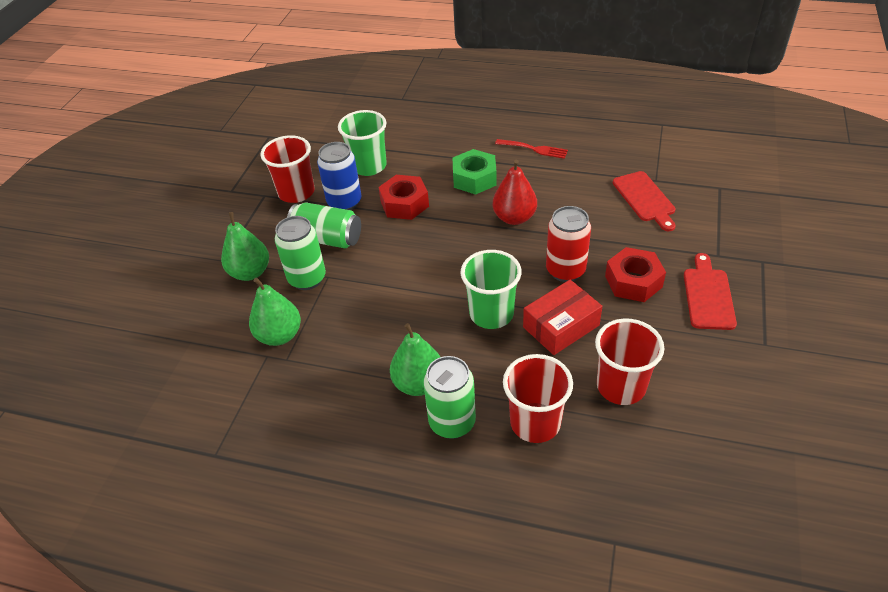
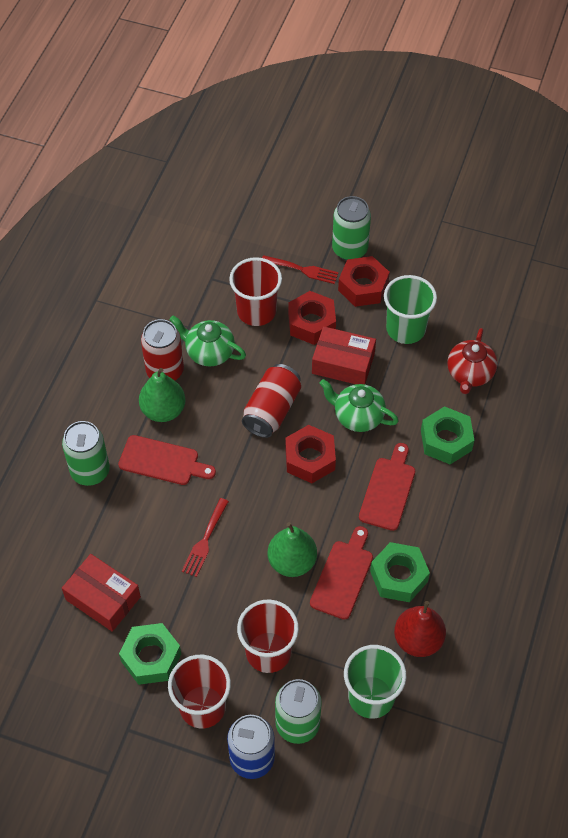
green nut: 1 -> 3
green pear: 3 -> 2
green teapot: 0 -> 2
red box: 1 -> 2
red can: 1 -> 2
red cutting board: 2 -> 3
red fork: 1 -> 2
red nut: 2 -> 3
red teapot: 0 -> 1

